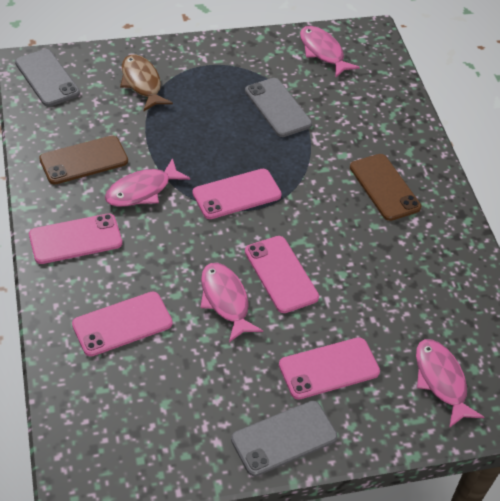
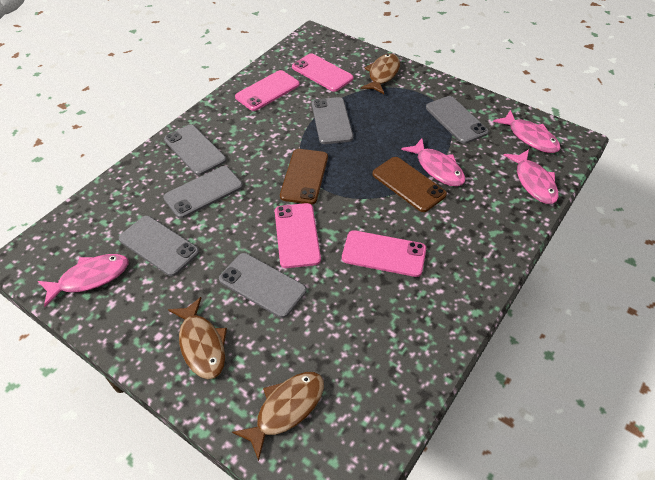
brown fish: 1 -> 3
grey phone: 3 -> 6
pink phone: 5 -> 4

